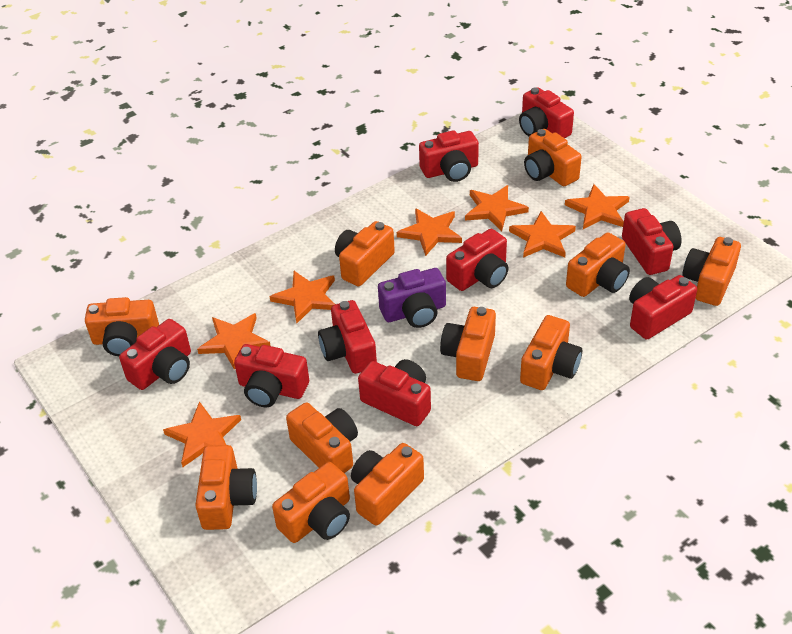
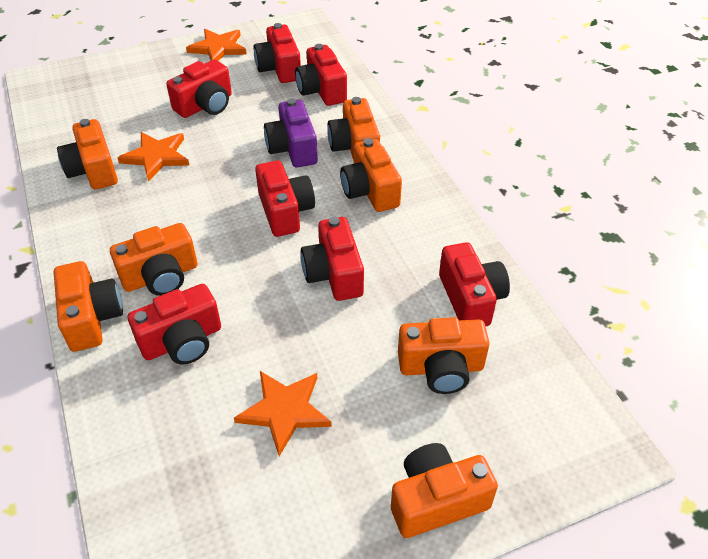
orange camera: 11 -> 7
orange star: 7 -> 3
red camera: 9 -> 7

